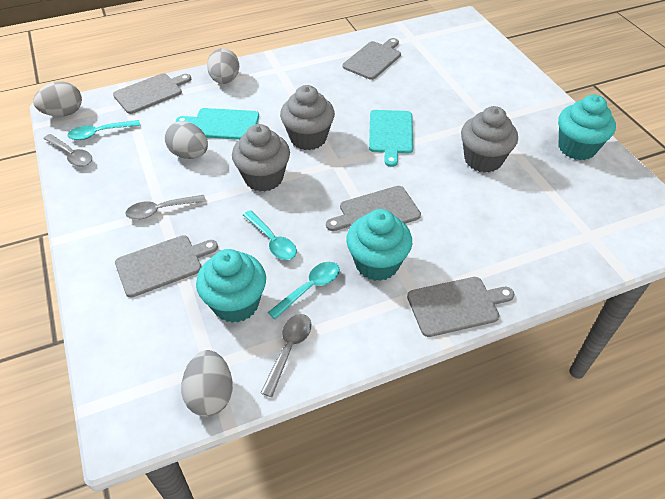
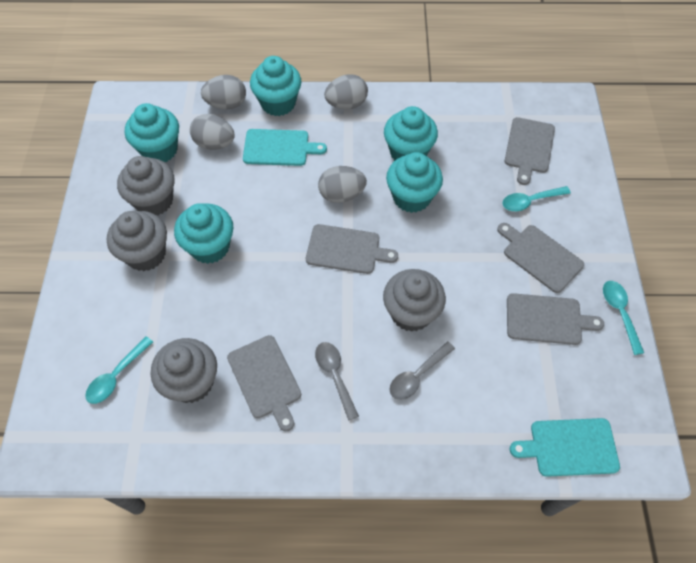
grey cupcake: 3 -> 4
grey spoon: 3 -> 2
turquoise cupcake: 3 -> 5

